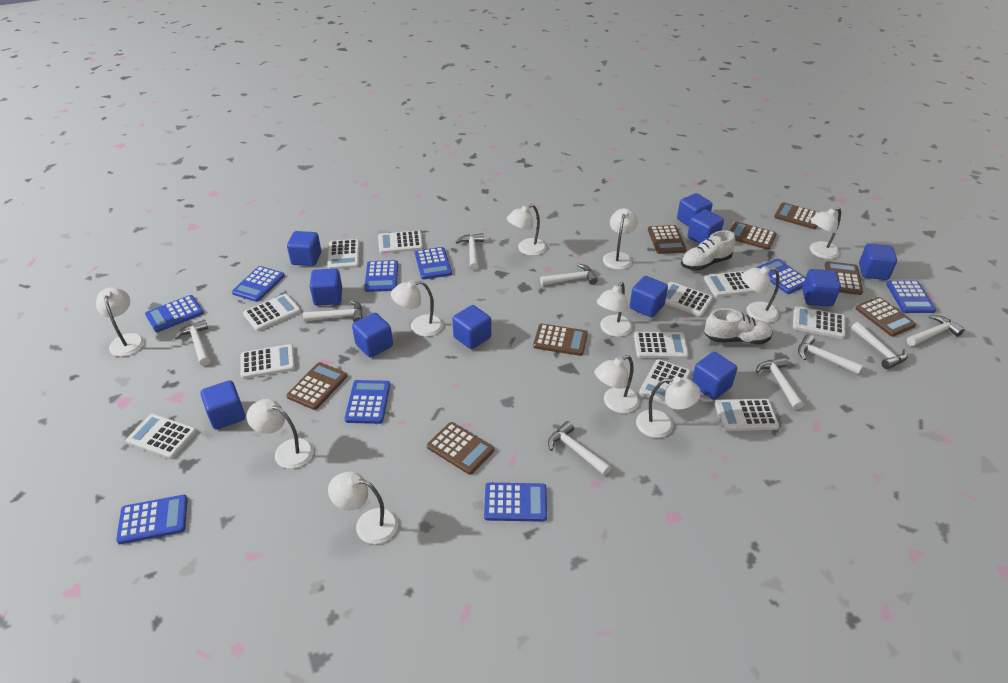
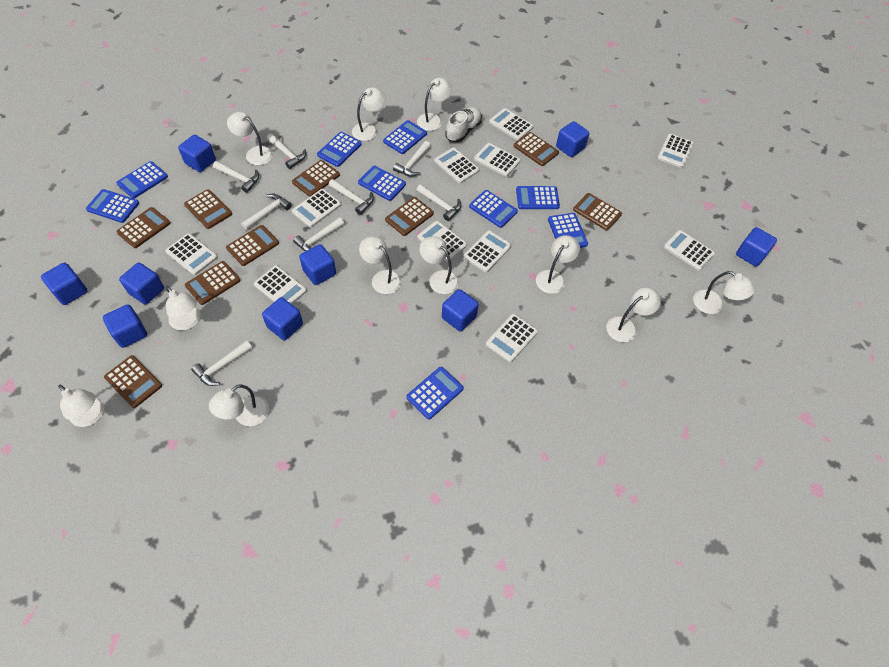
blue cube: 11 -> 9
brown calculator: 8 -> 9
white hammer: 9 -> 8
white shoe: 2 -> 1

